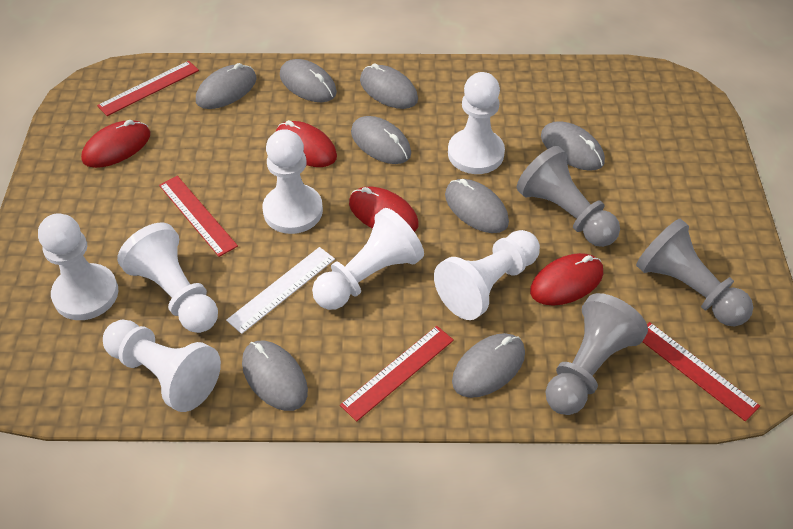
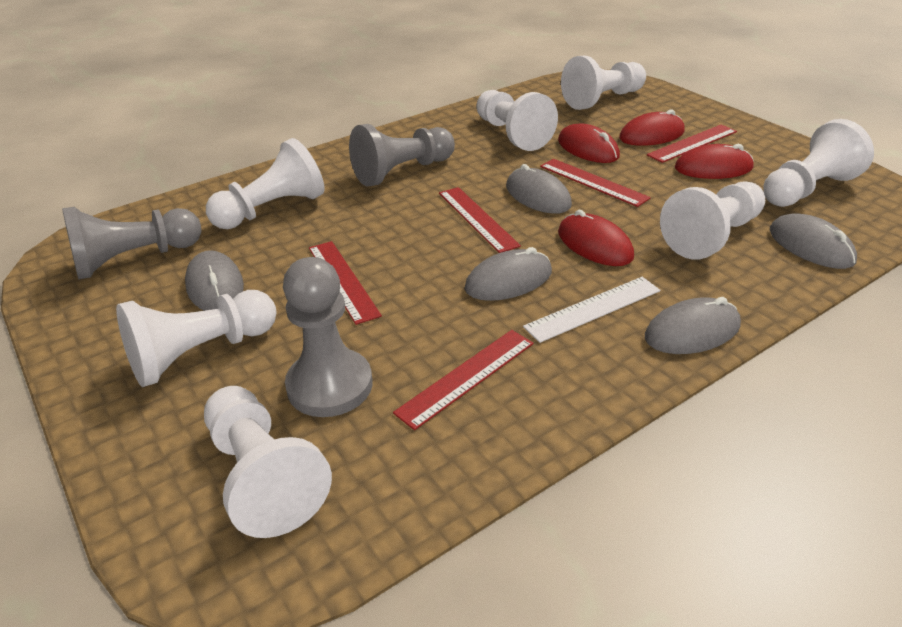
grey mouse: 8 -> 5
red ruler: 4 -> 5

